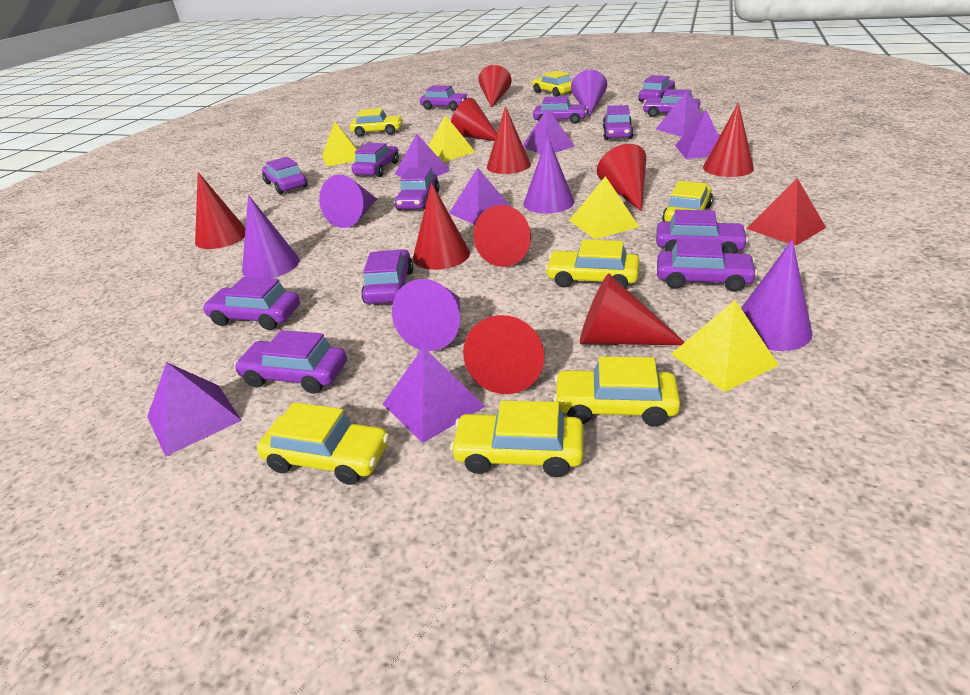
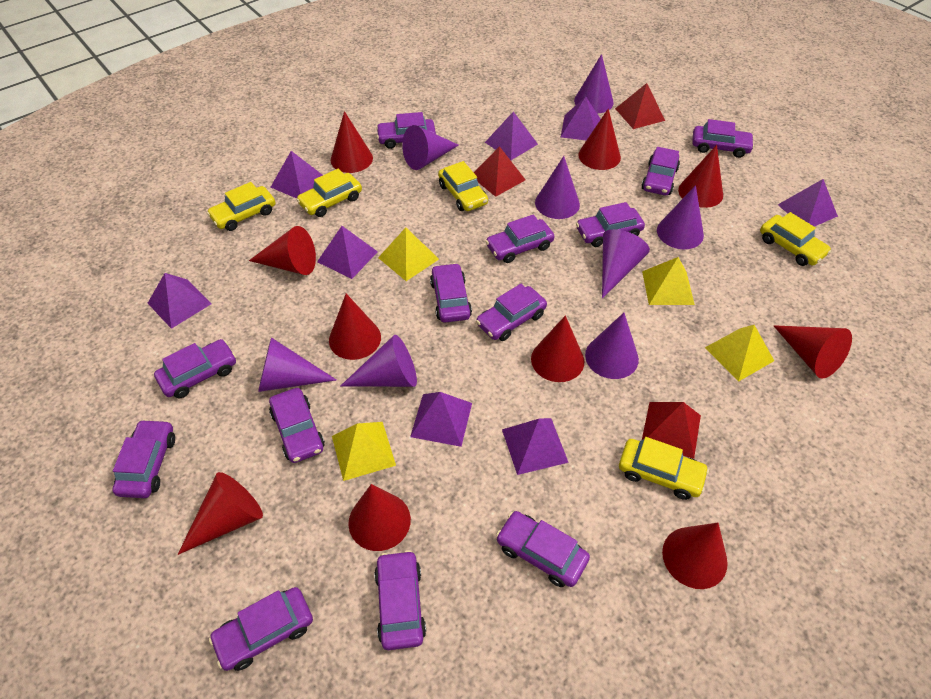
purple cone: 6 -> 8
purple pyramid: 7 -> 8
red pyramid: 1 -> 3
yellow car: 7 -> 5

